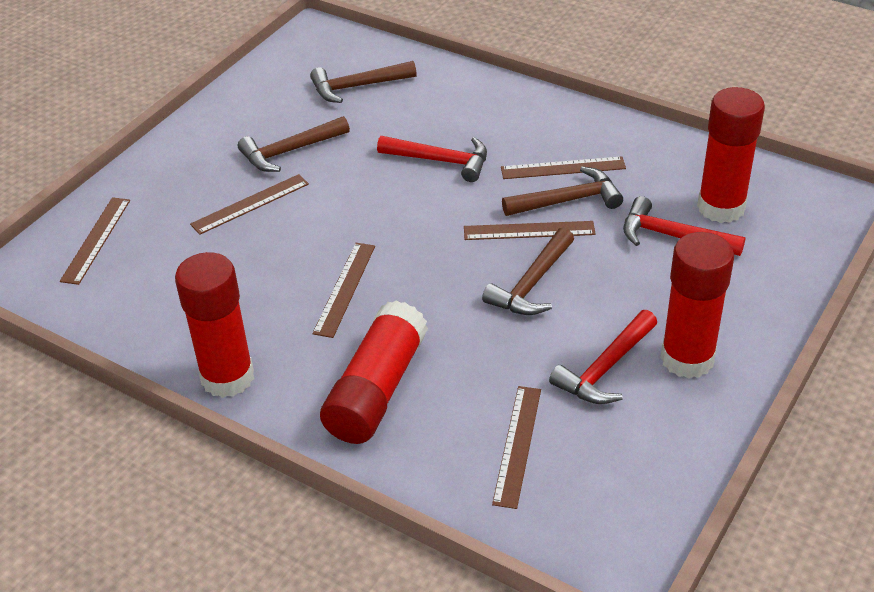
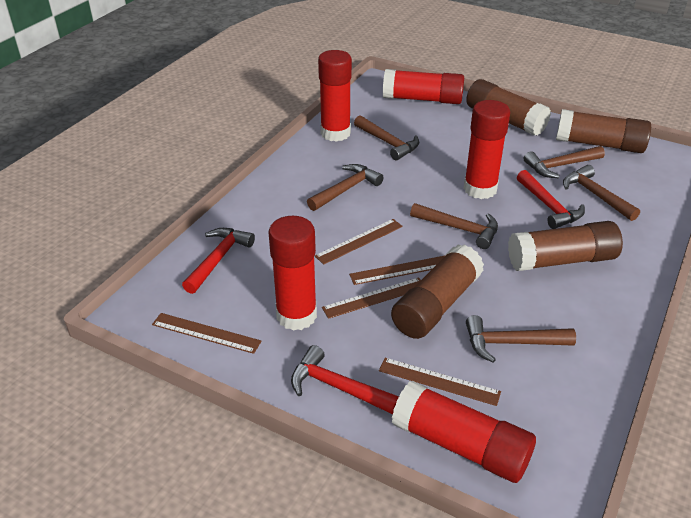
brown glue stick: 0 -> 4
brown hammer: 4 -> 6
brown ruler: 6 -> 5
red glue stick: 4 -> 5

